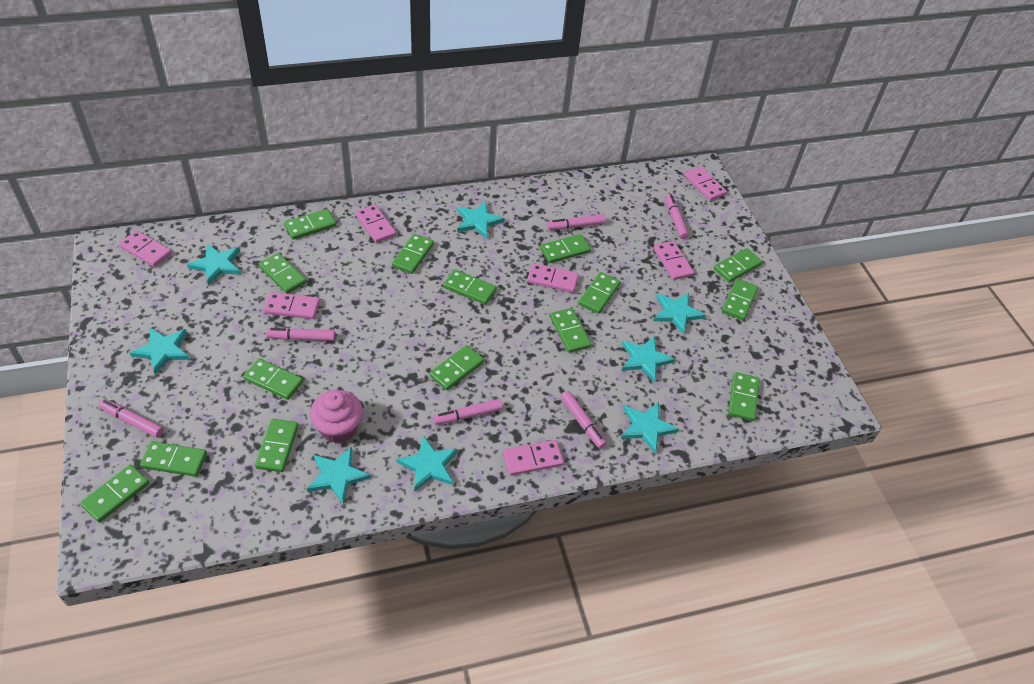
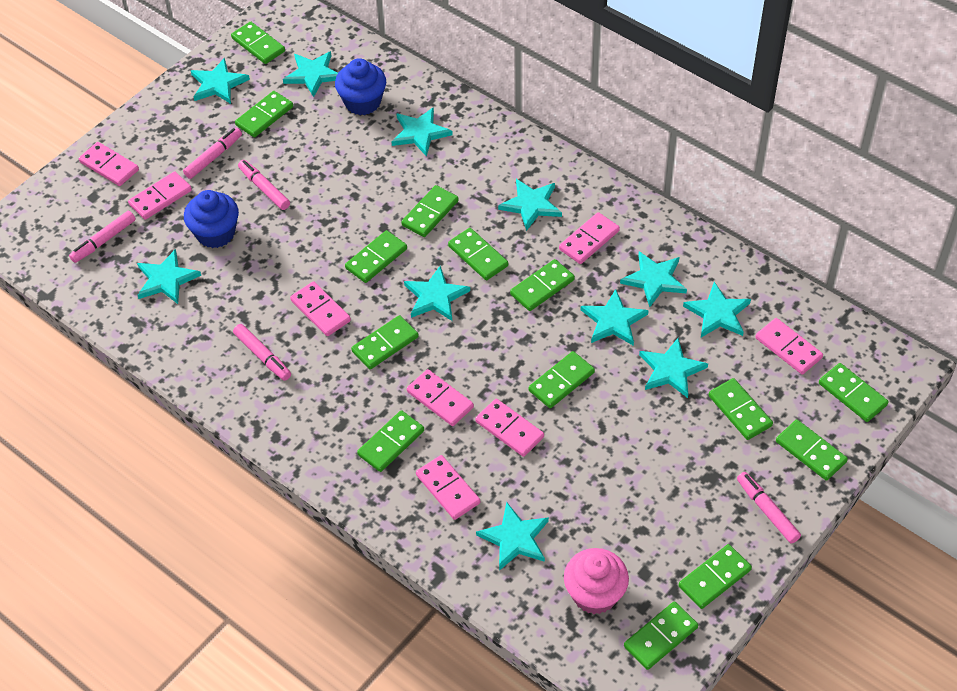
blue cupcake: 0 -> 2
green domino: 15 -> 14
pink domino: 7 -> 8
pink marker: 6 -> 5
turquoise star: 8 -> 11

